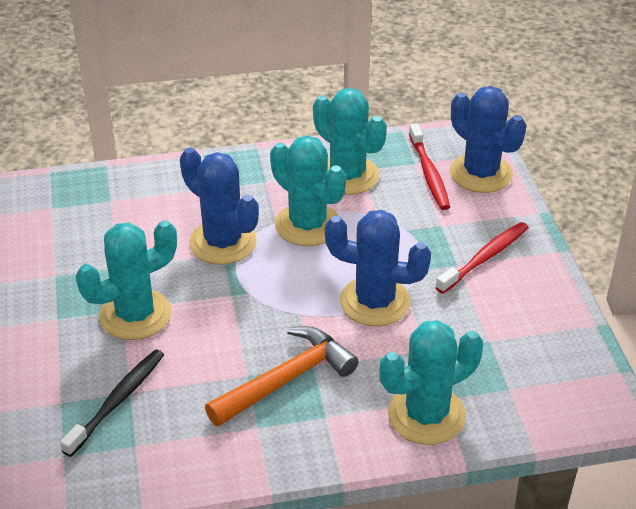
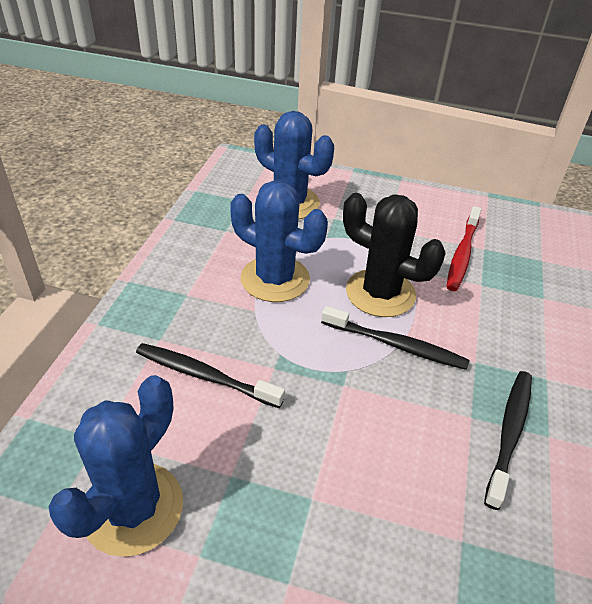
black cactus: 0 -> 1
black toothbrush: 1 -> 3
orange hammer: 1 -> 0
red toothbrush: 2 -> 1
turquoise cactus: 4 -> 0

